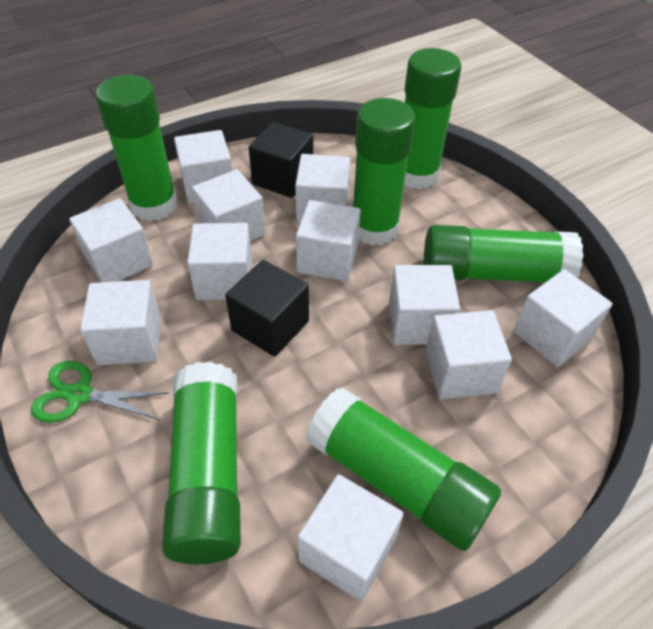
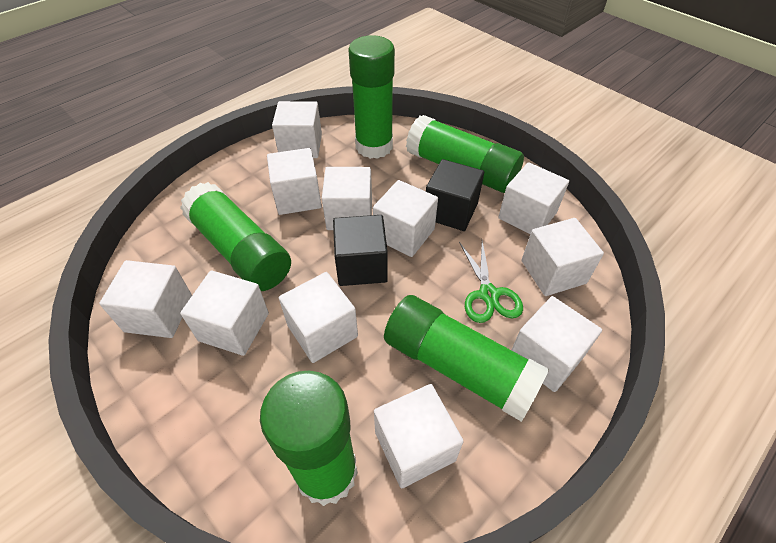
green glue stick: 6 -> 5

